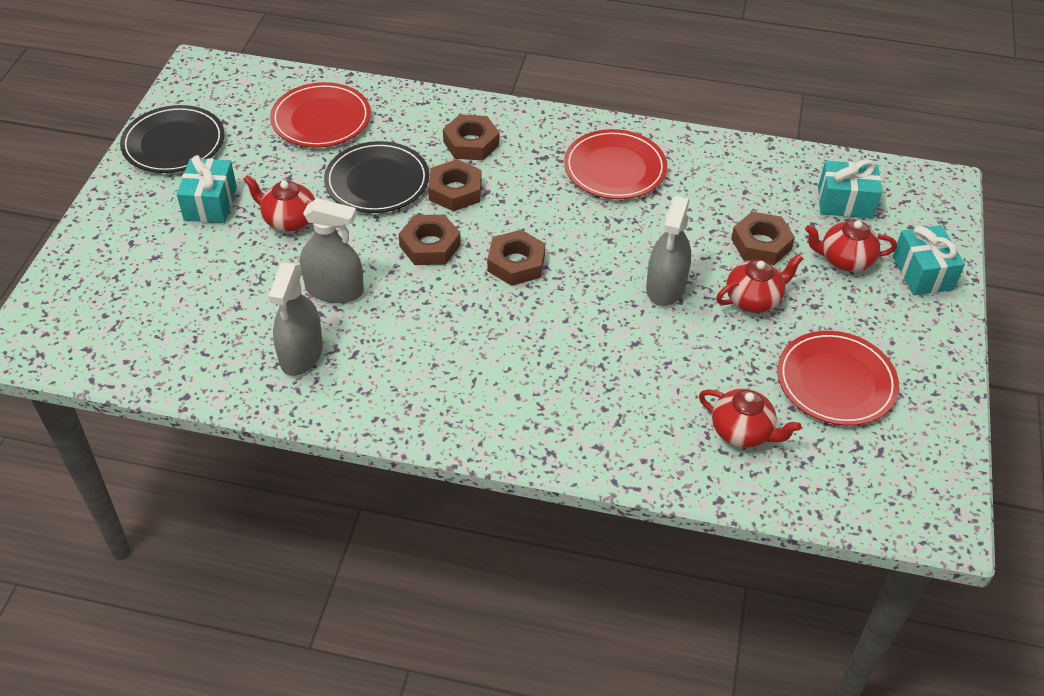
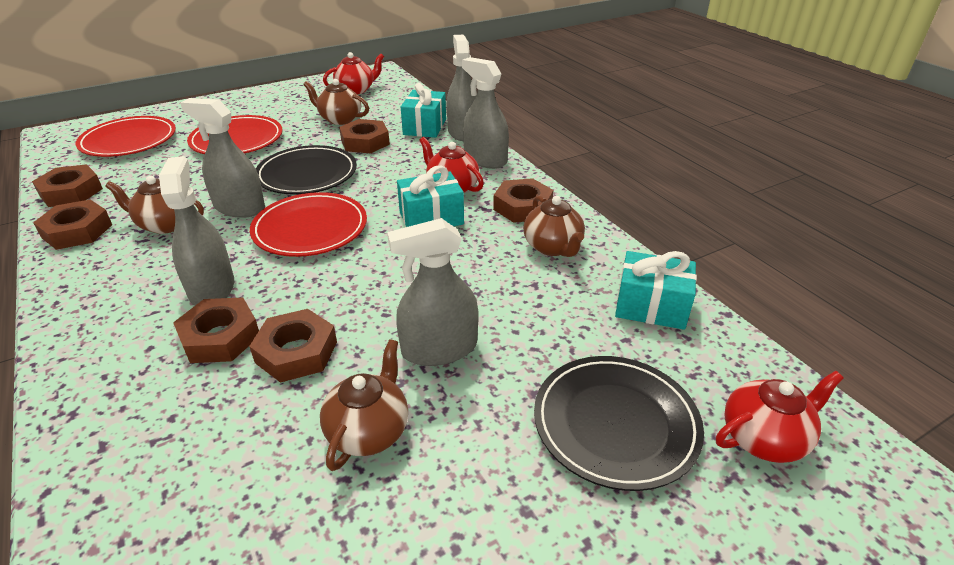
brown nut: 5 -> 6
brown teapot: 0 -> 4
grey spray bottle: 3 -> 5
red teapot: 4 -> 3

